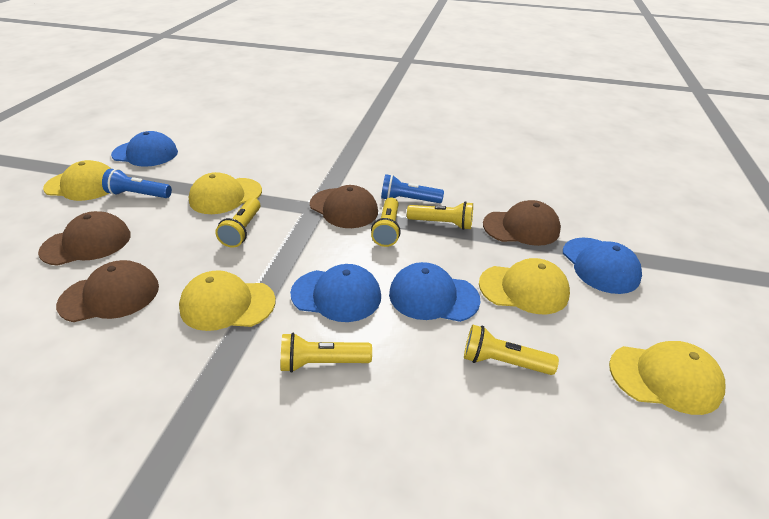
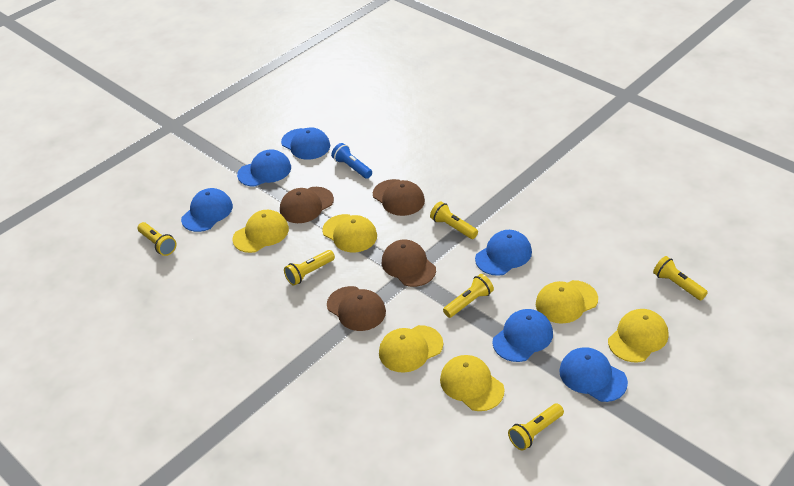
blue cap: 4 -> 6
blue flashlight: 2 -> 1
yellow cap: 5 -> 6
yellow flashlight: 5 -> 6

